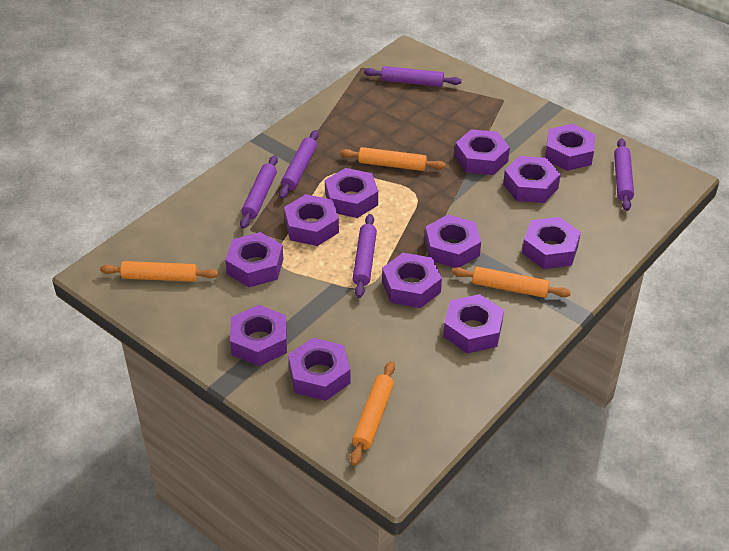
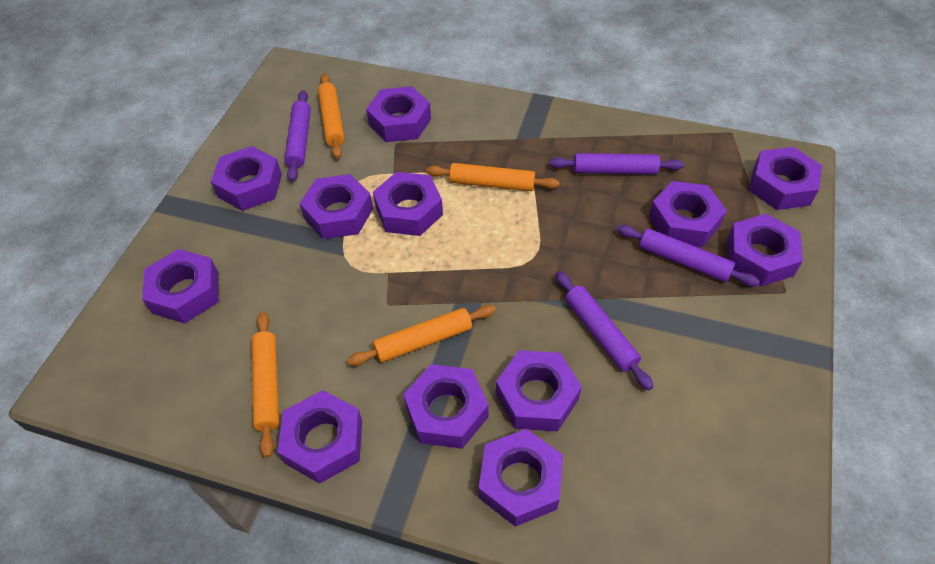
purple rolling pin: 5 -> 4

